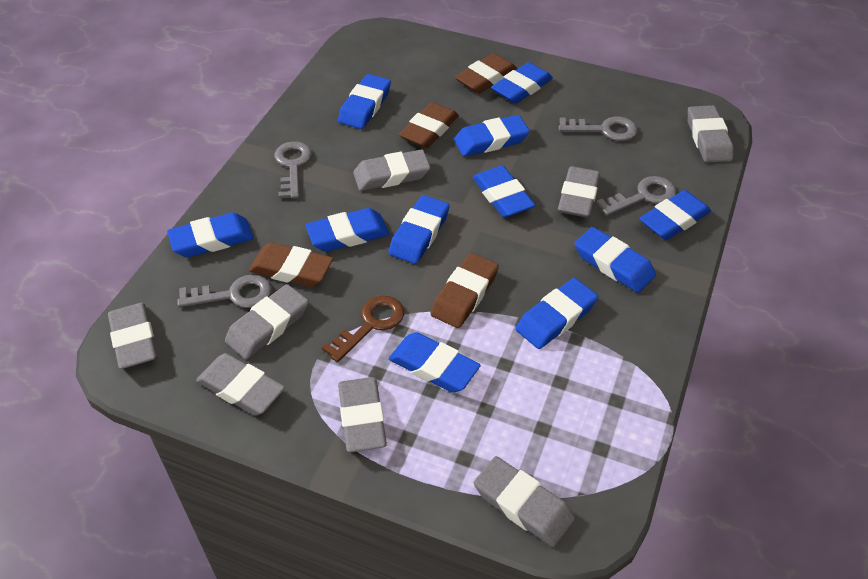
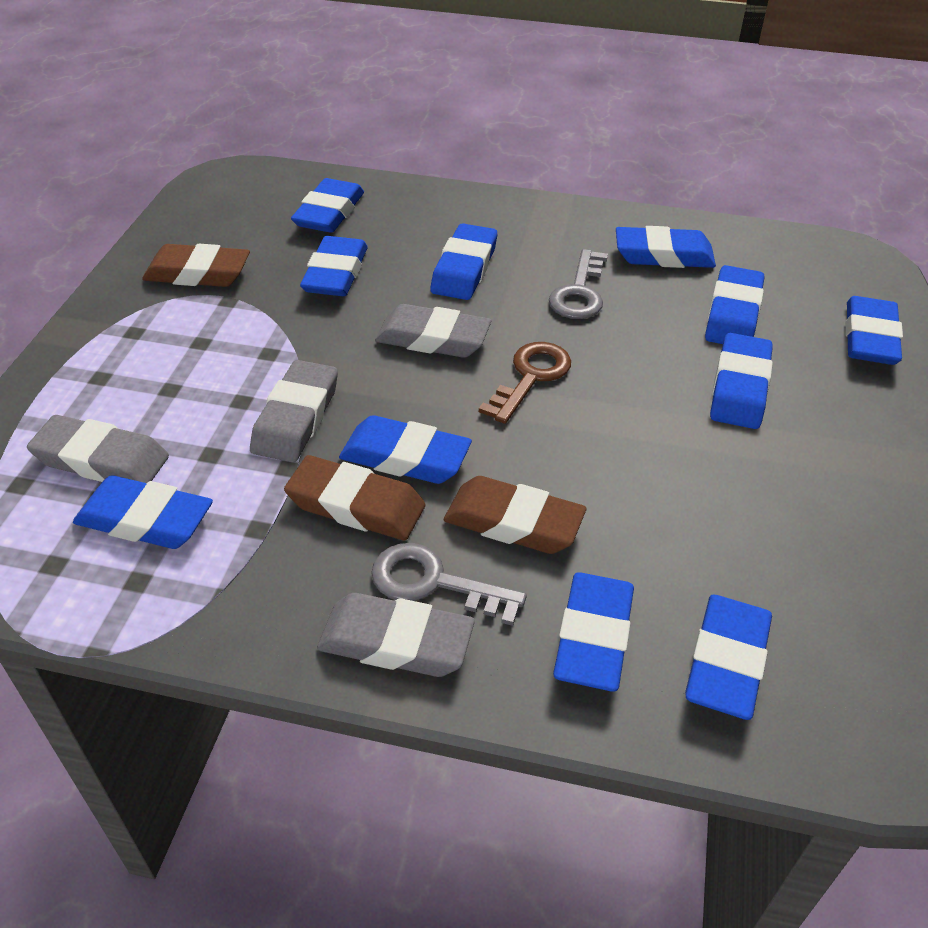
brown eraser: 4 -> 3
grey eraser: 8 -> 4
grey key: 4 -> 2

